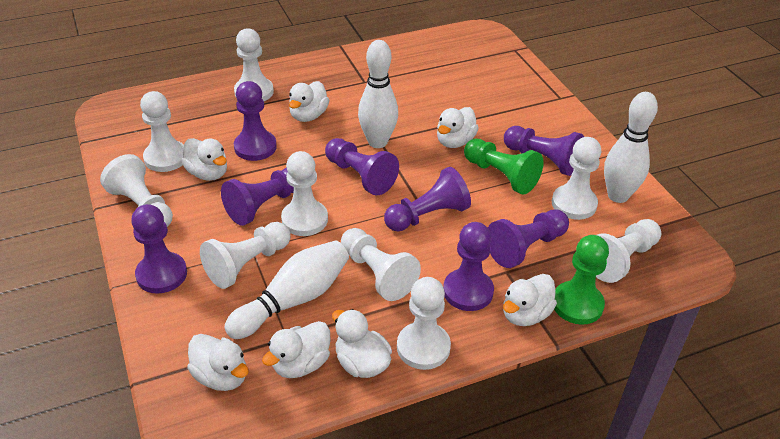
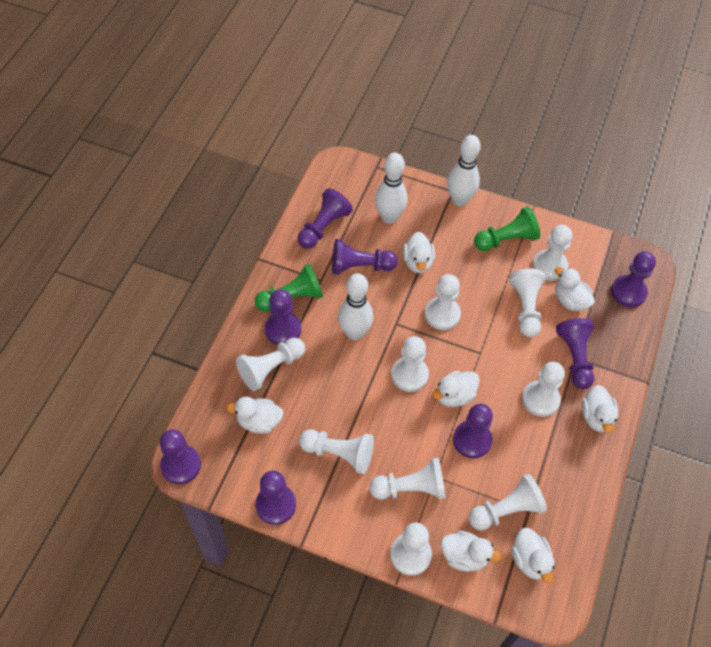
white pawn: 9 -> 10

